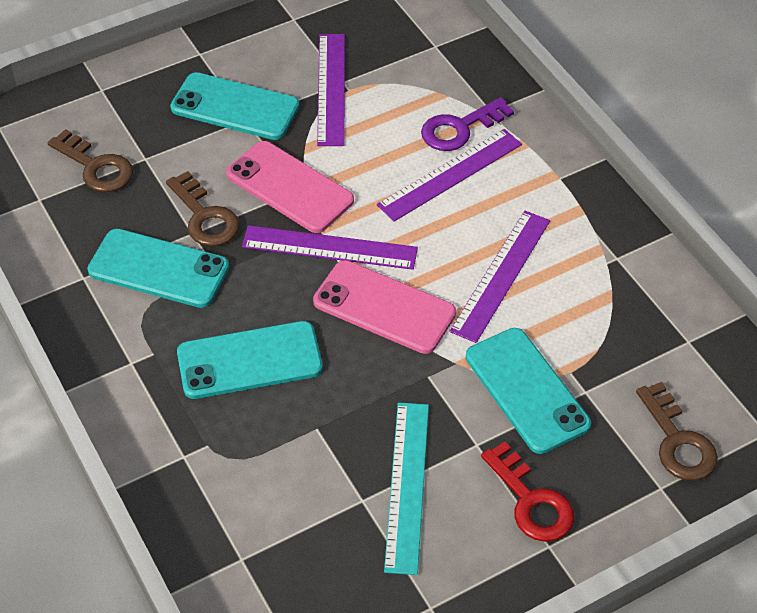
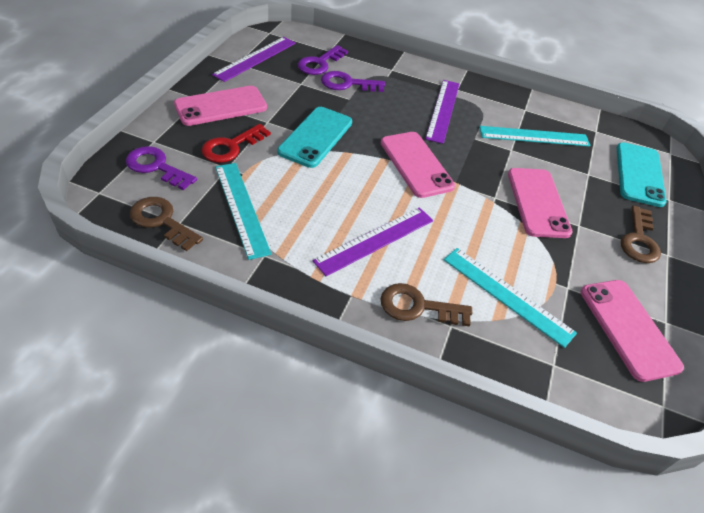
pink phone: 2 -> 4
purple key: 1 -> 3
purple ruler: 4 -> 3
turquoise phone: 4 -> 2
turquoise ruler: 1 -> 3

